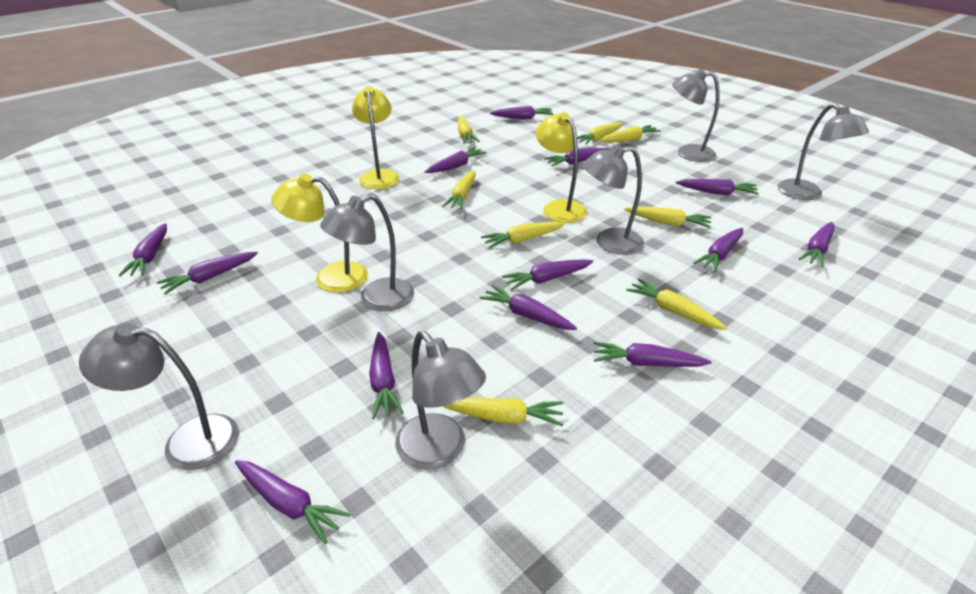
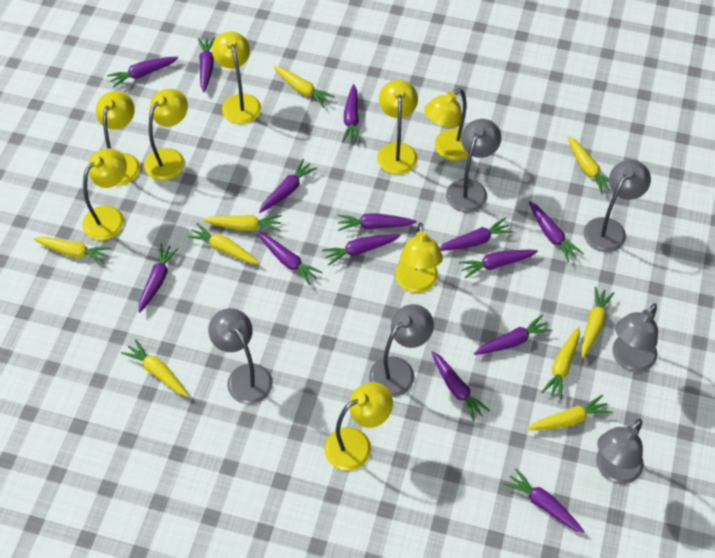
purple carrot: 13 -> 14
yellow carrot: 8 -> 9
yellow lamp: 3 -> 8

